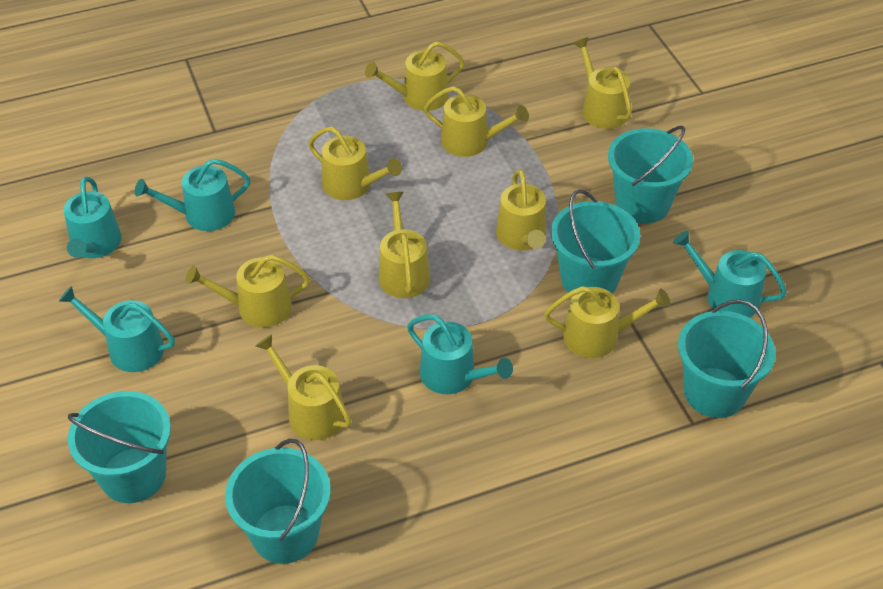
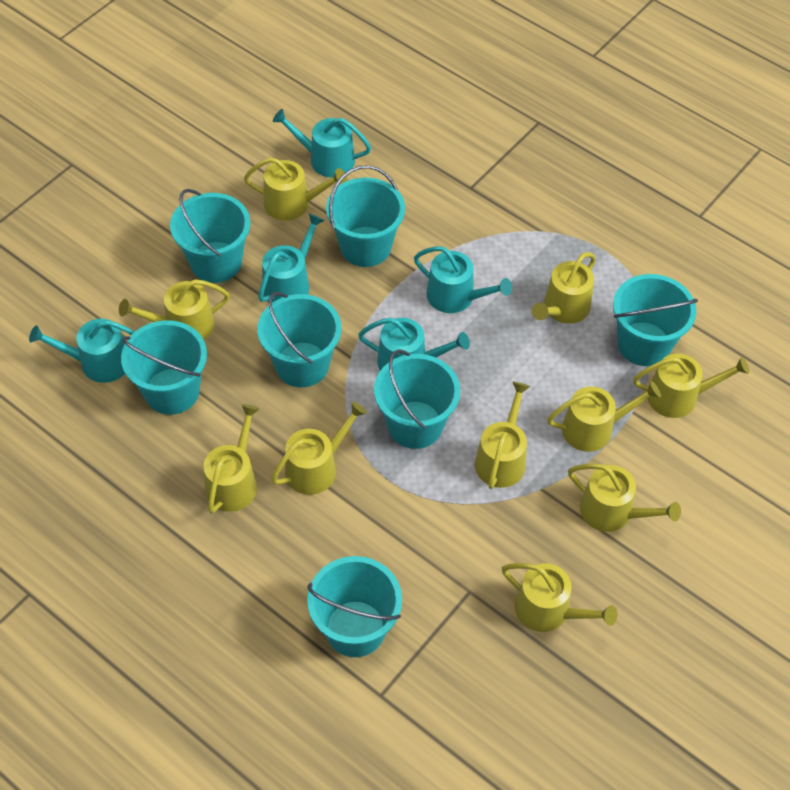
turquoise bucket: 5 -> 7
yellow watering can: 9 -> 10

